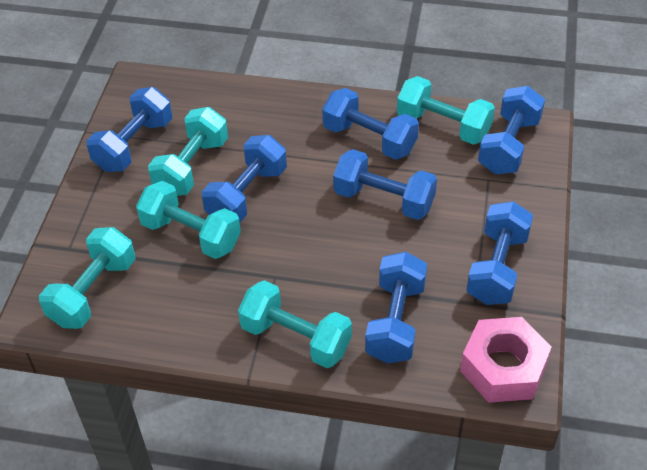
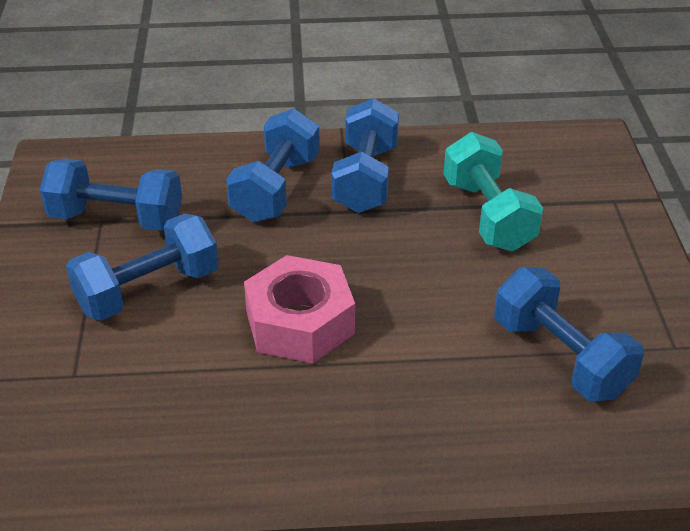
blue dumbbell: 7 -> 5
turquoise dumbbell: 5 -> 1

